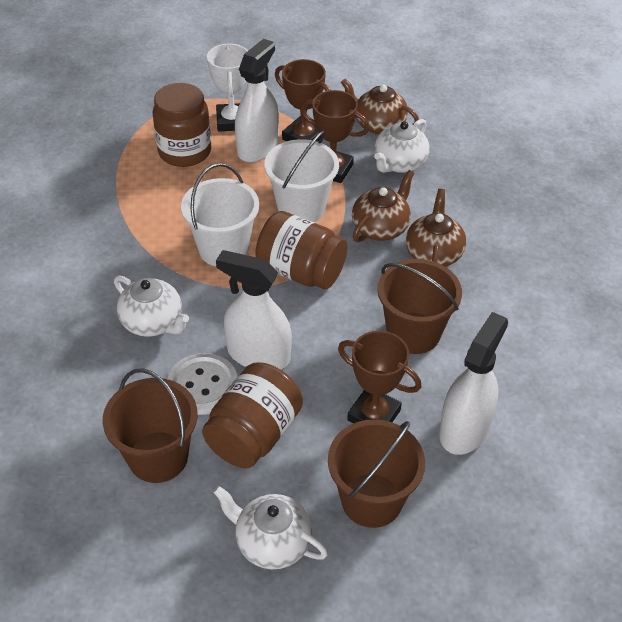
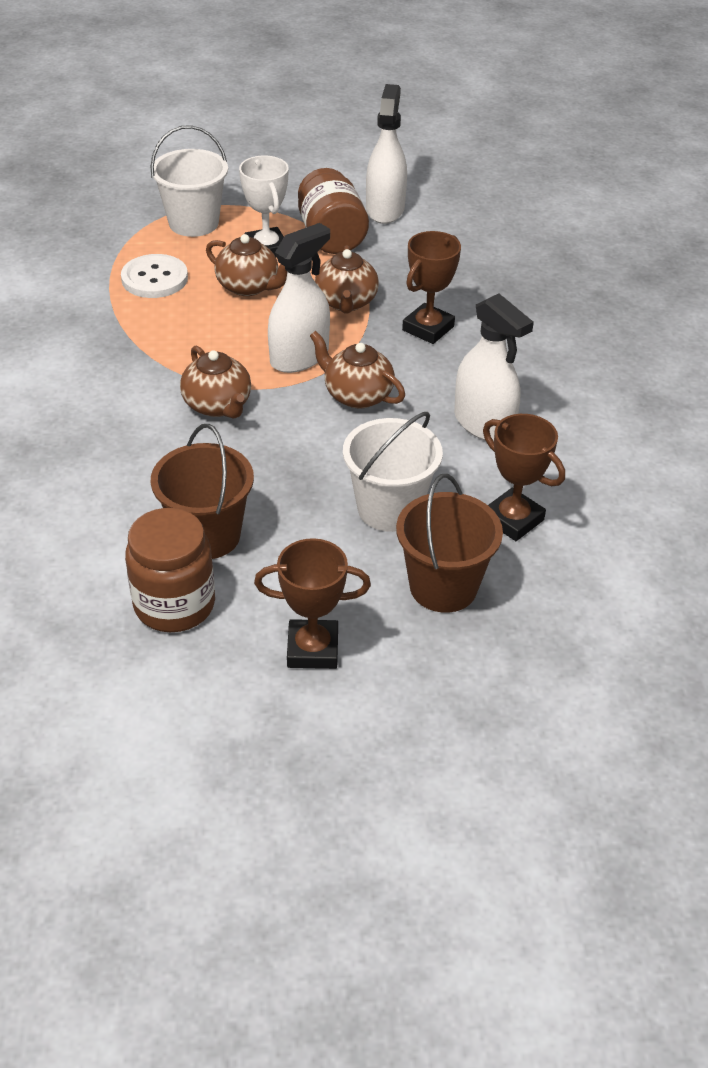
brown bucket: 3 -> 2
brown jar: 3 -> 2
brown teapot: 3 -> 4
white teapot: 3 -> 0

